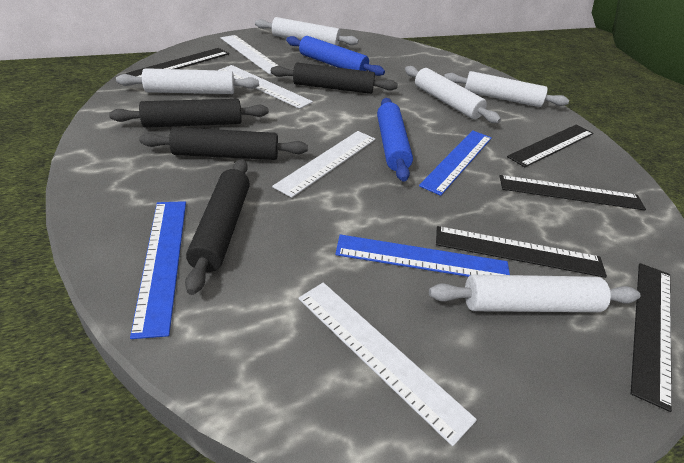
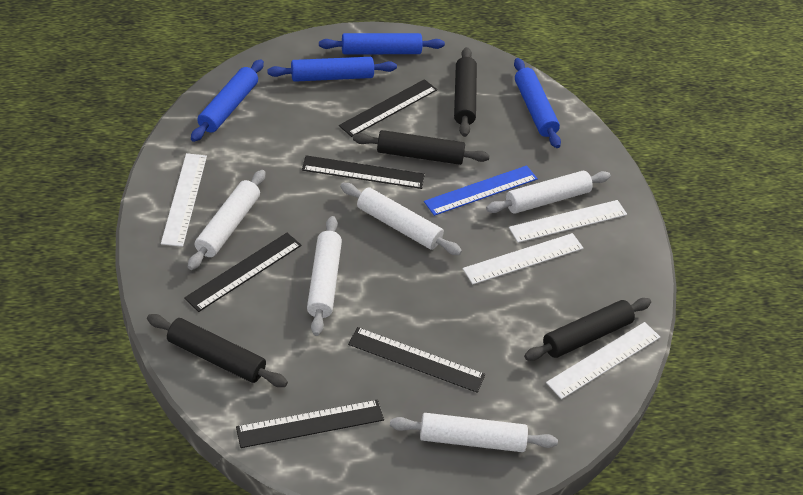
blue rolling pin: 2 -> 4
blue ruler: 3 -> 1

